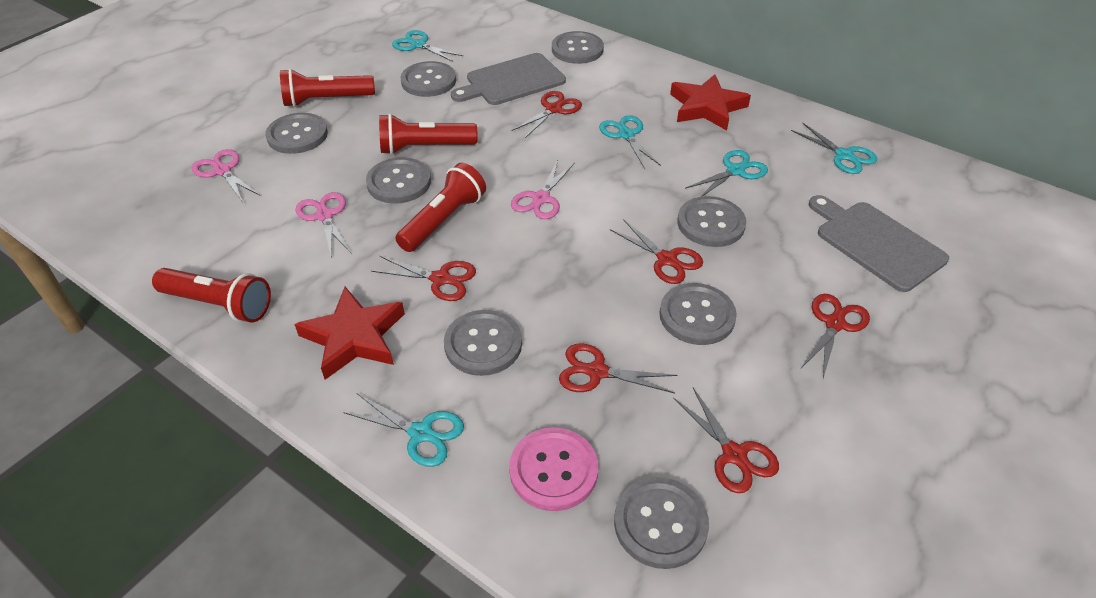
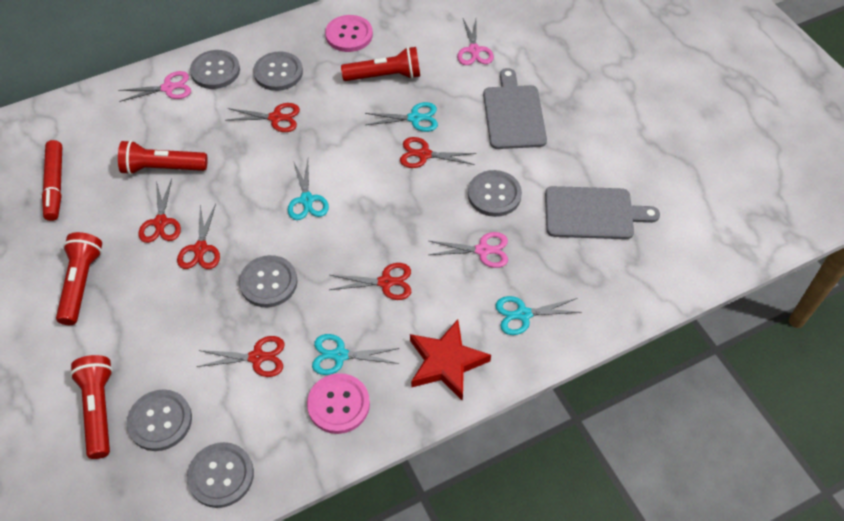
grey button: 8 -> 6
pink button: 1 -> 2
red marker: 0 -> 1
red star: 2 -> 1
turquoise scissors: 5 -> 4

